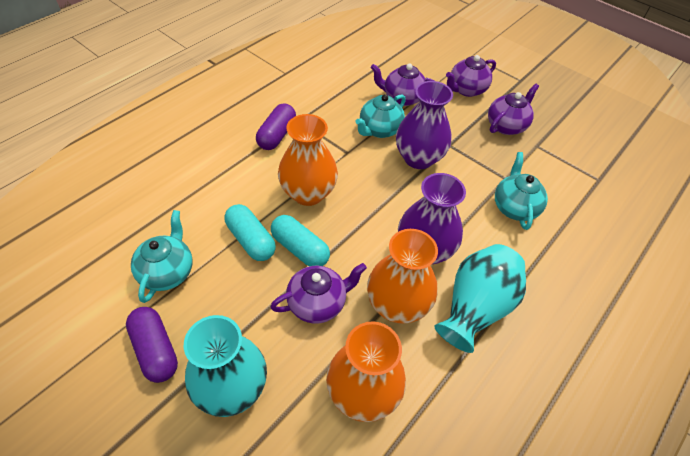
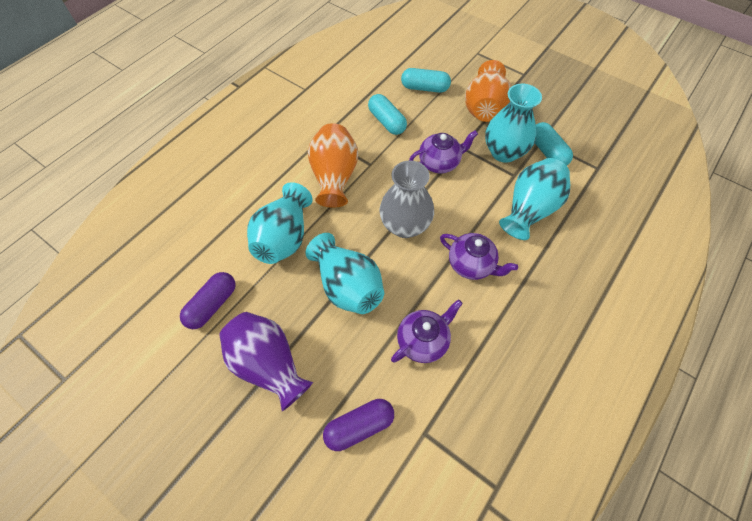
grey vase: 0 -> 1
orange vase: 3 -> 2
purple teapot: 4 -> 3
purple vase: 2 -> 1
turquoise capsule: 2 -> 3
turquoise teapot: 3 -> 0
turquoise vase: 2 -> 4

